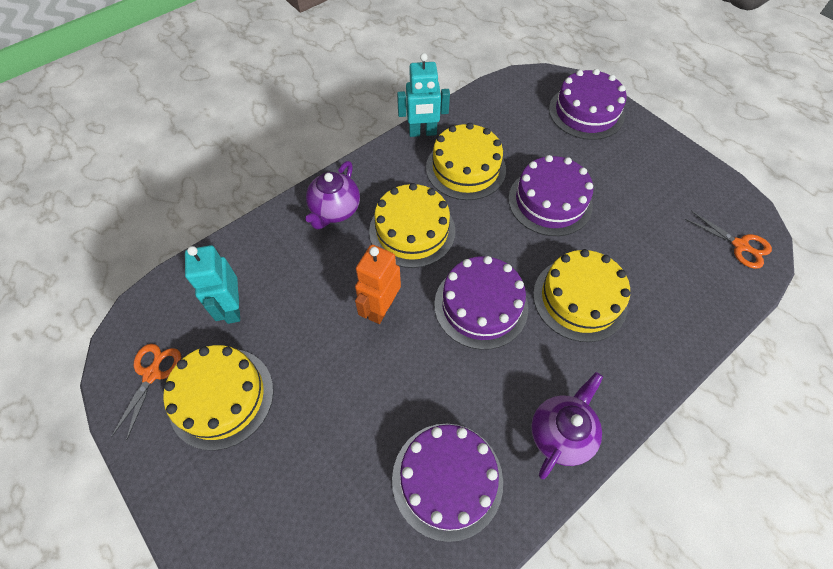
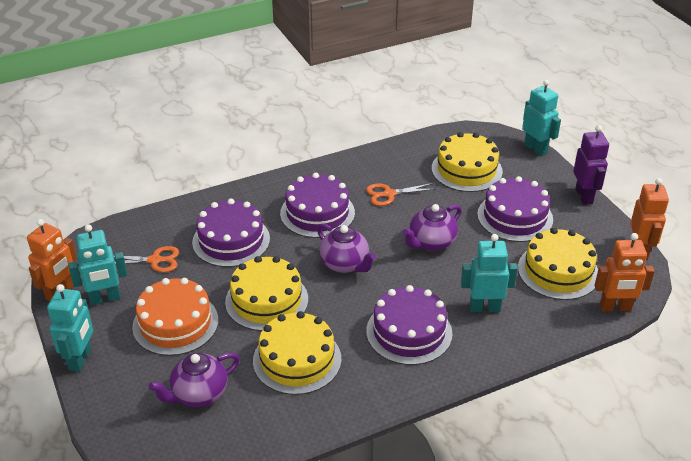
orange cake: 0 -> 1
orange robot: 1 -> 3
purple robot: 0 -> 1
purple teapot: 2 -> 3
turquoise robot: 2 -> 4

